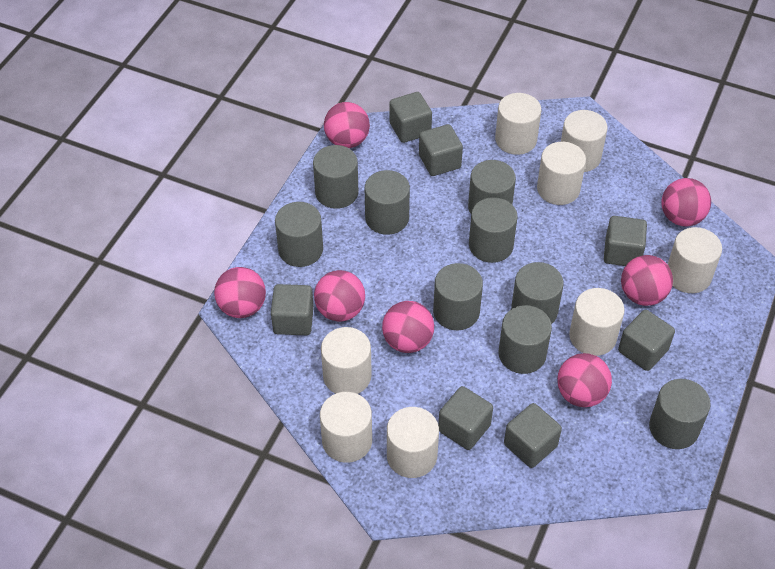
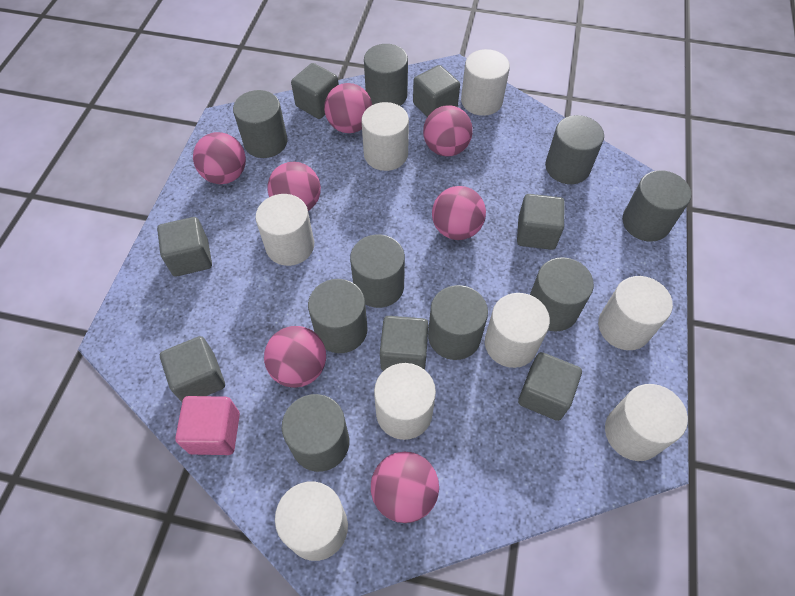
pink cube: 0 -> 1

